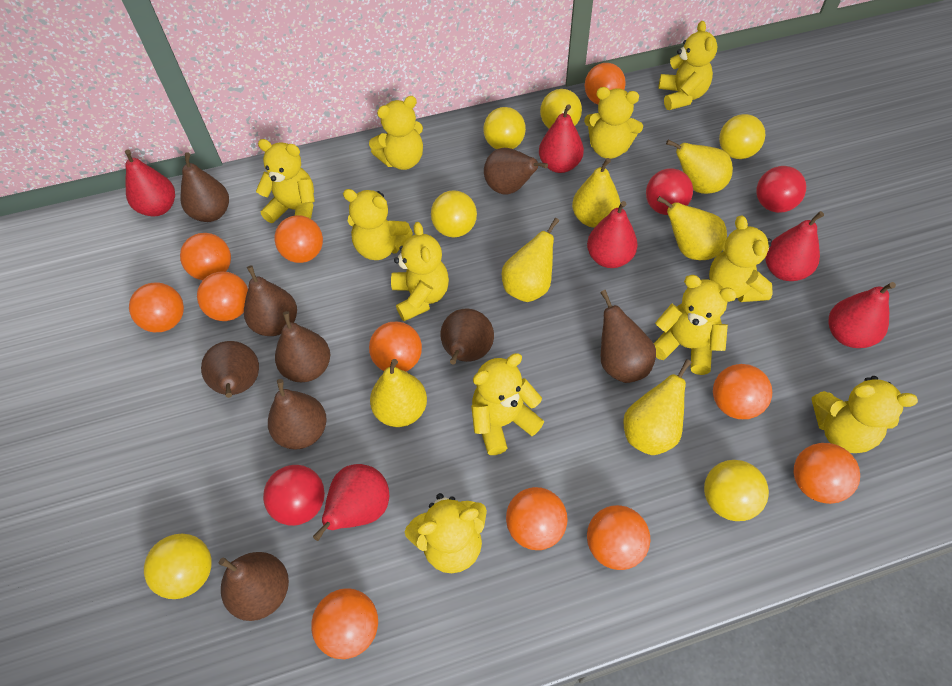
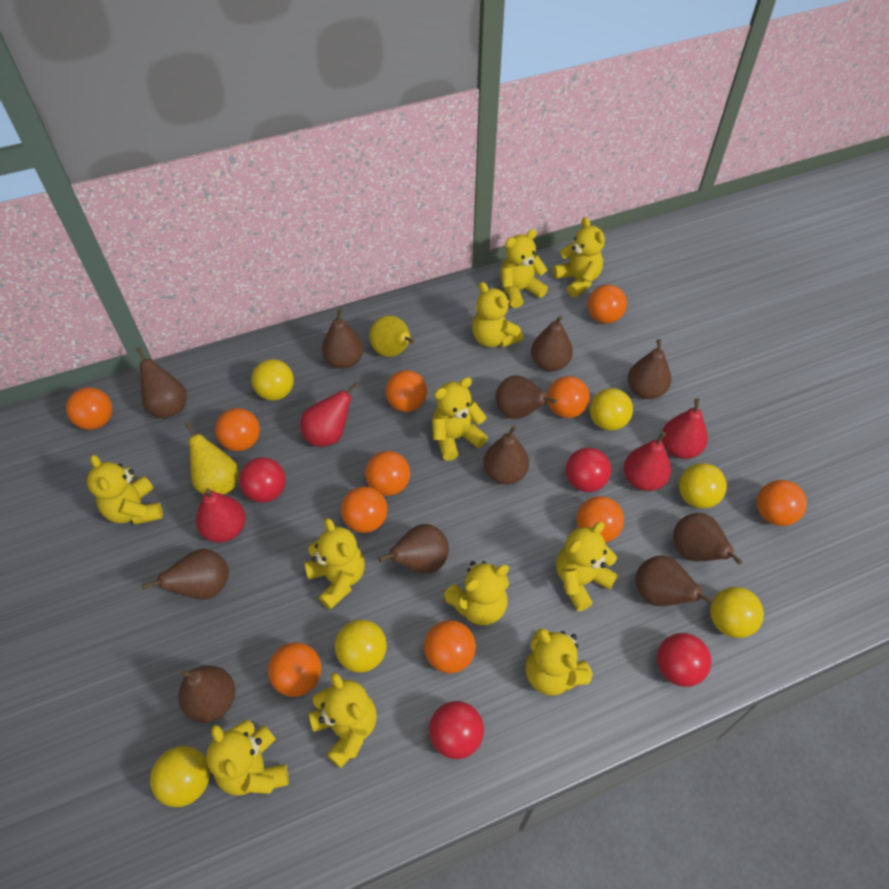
brown pear: 9 -> 11
red ball: 3 -> 4
red pear: 6 -> 4
yellow pear: 6 -> 2

